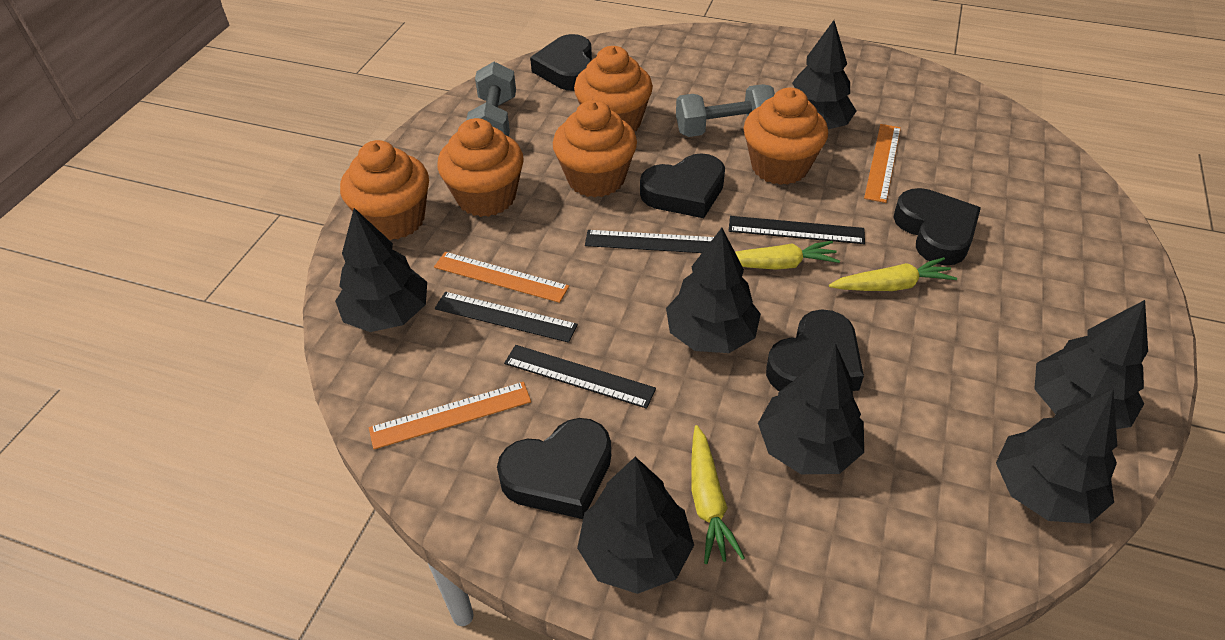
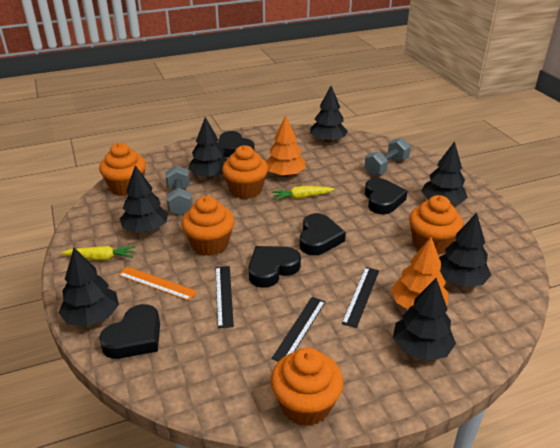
black ruler: 4 -> 3
orange ruler: 3 -> 1
orange tree: 0 -> 2
yellow carrot: 3 -> 2

